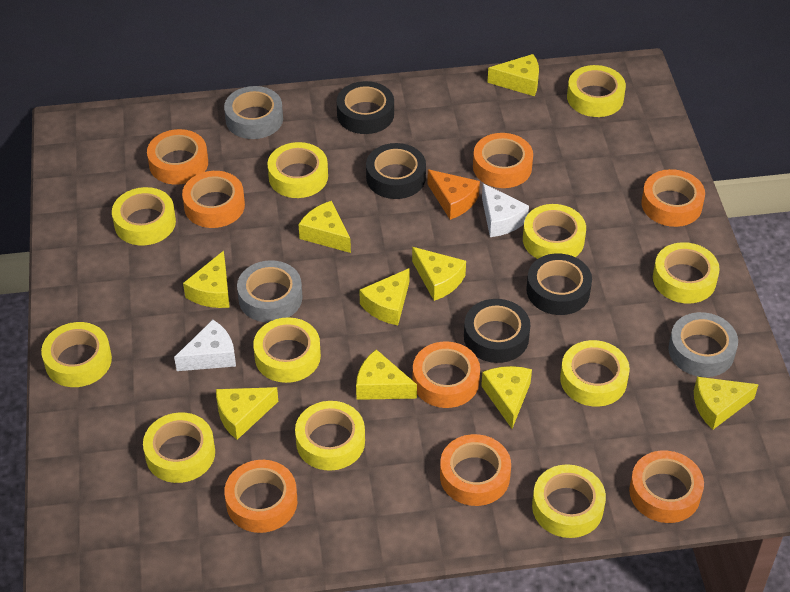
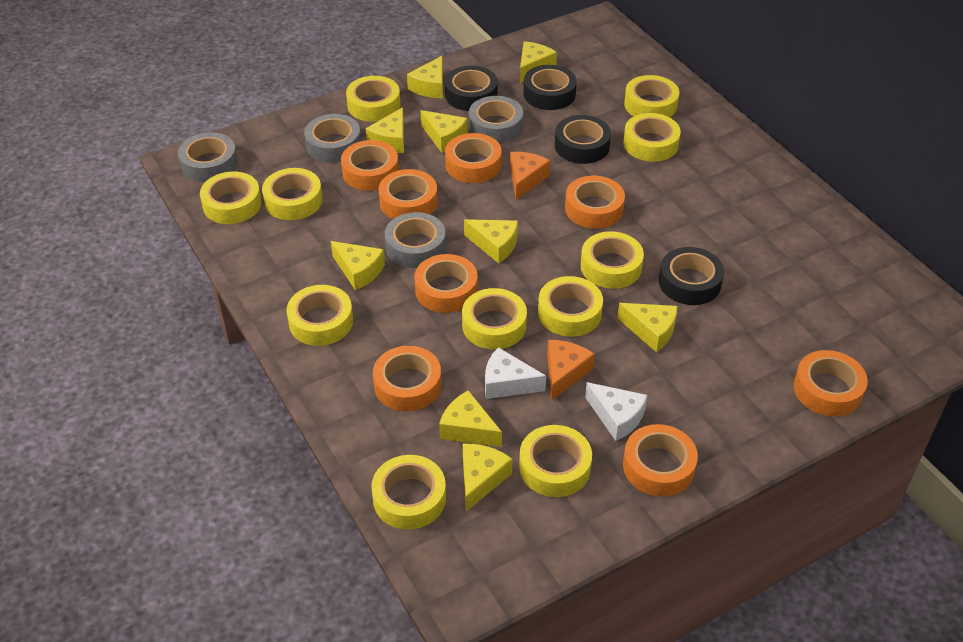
grey tape: 3 -> 4
orange cheese: 1 -> 2

